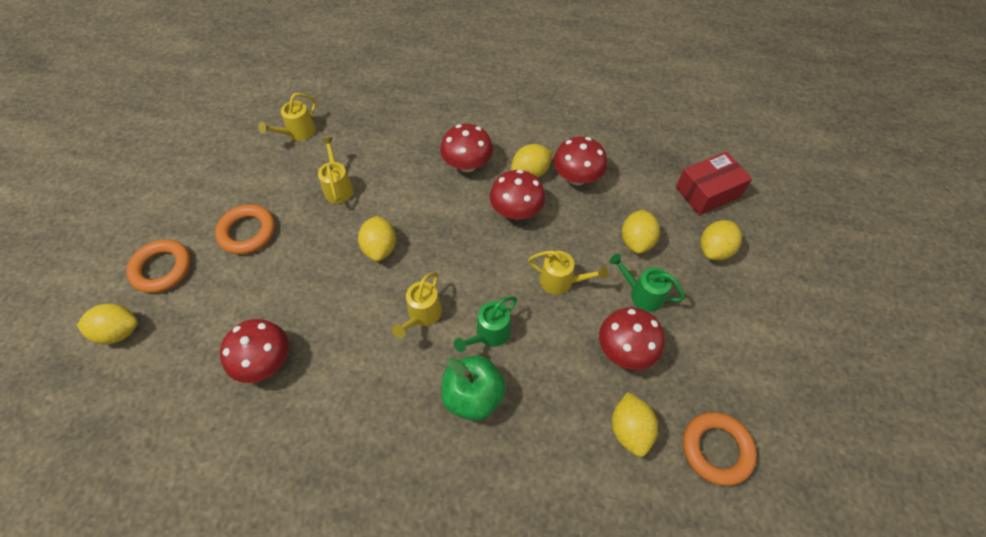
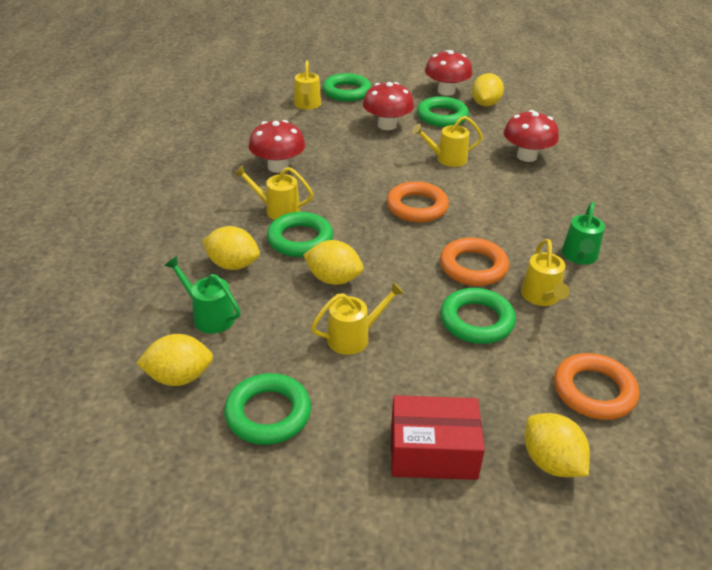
green apple: 1 -> 0
green ring: 0 -> 5
red mushroom: 5 -> 4
yellow lemon: 6 -> 5
yellow watering can: 4 -> 5

